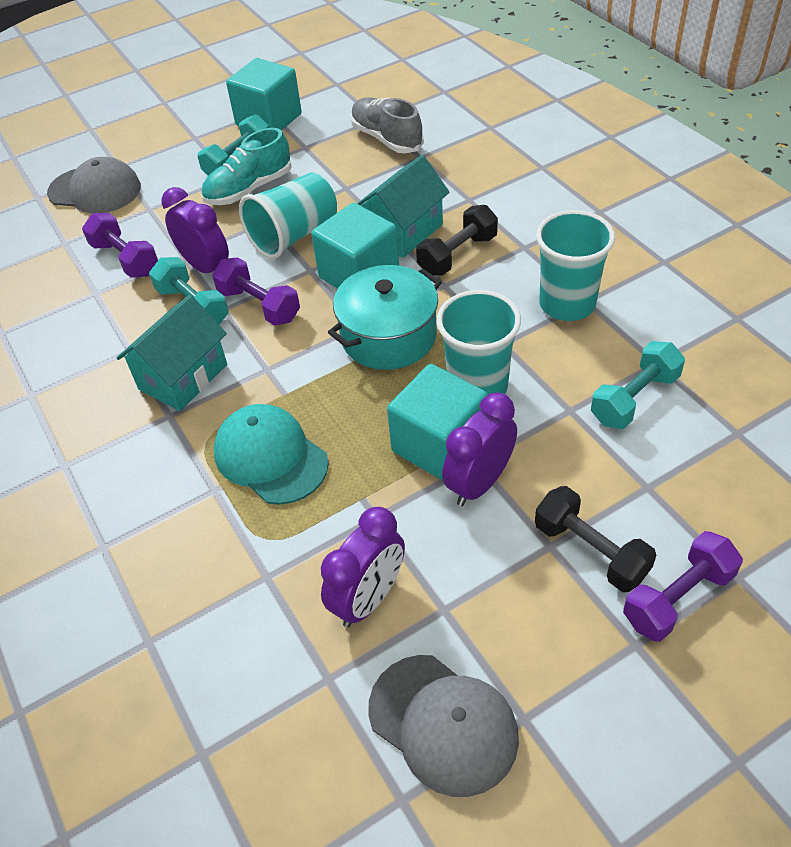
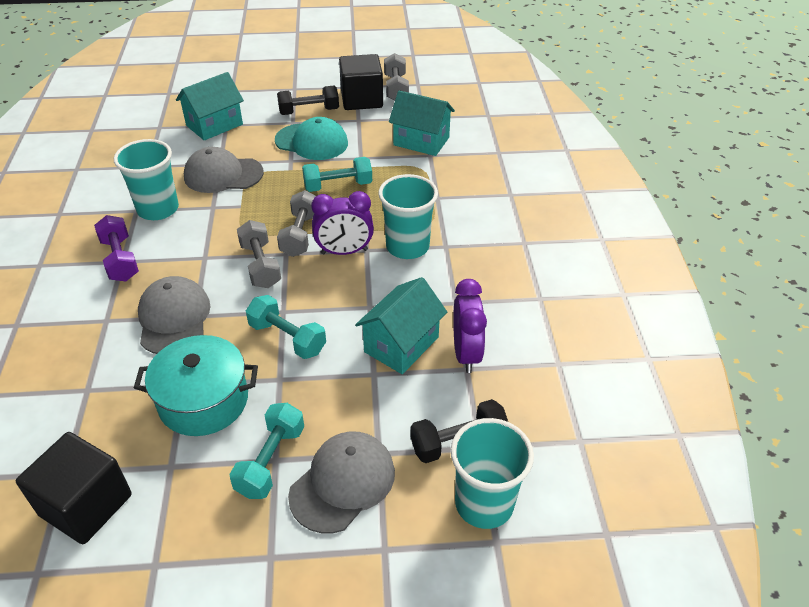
black cube: 0 -> 2
grey cap: 2 -> 3
grey dumbbell: 0 -> 3
grey shoe: 1 -> 0
purple clock: 3 -> 2
purple dumbbell: 3 -> 1
turquoise cube: 3 -> 0
turquoise house: 2 -> 3
turquoise shoe: 1 -> 0

